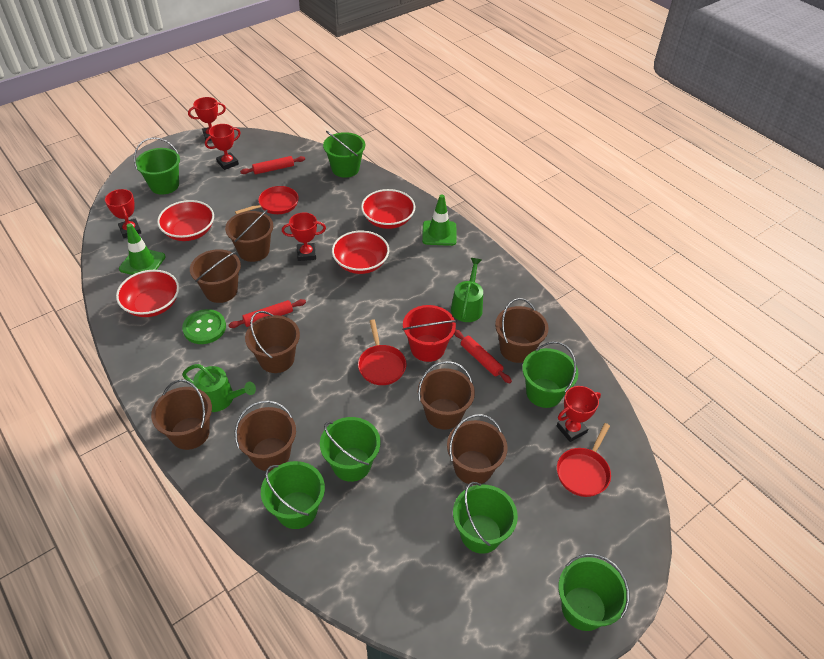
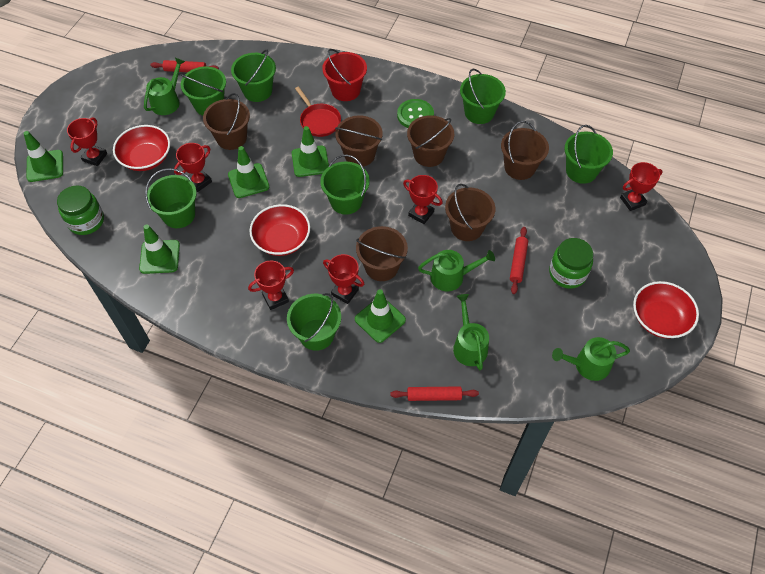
brown bucket: 8 -> 6
green jar: 0 -> 2
green traffic cone: 2 -> 5
green watering can: 2 -> 4
red bowl: 4 -> 3
red pan: 3 -> 1
red trophy: 5 -> 6

